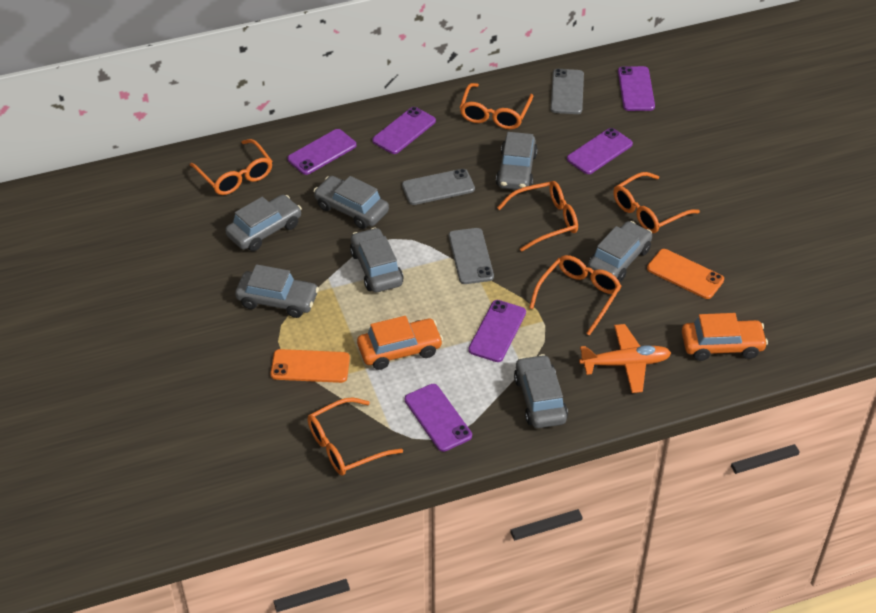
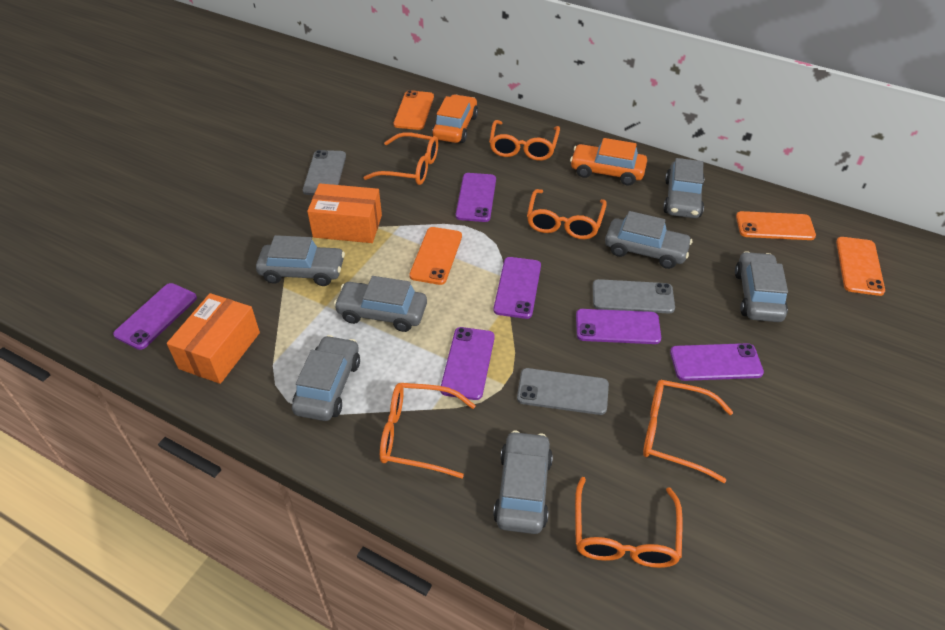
orange box: 0 -> 2
orange phone: 2 -> 4
orange plane: 1 -> 0

